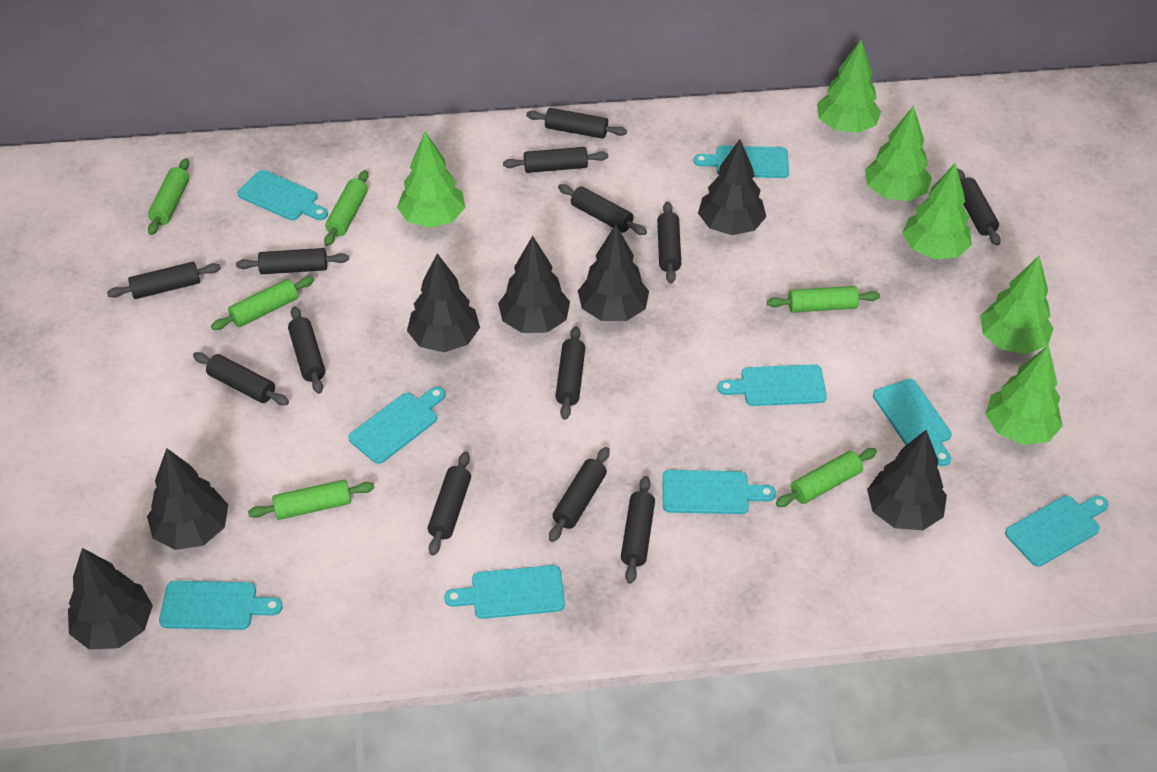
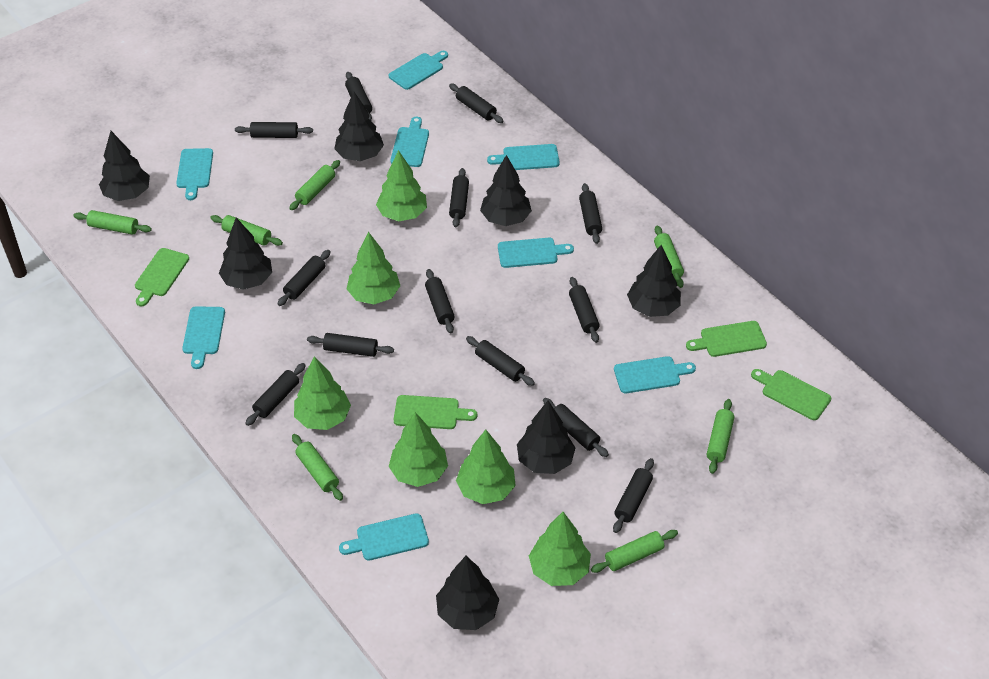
green cutting board: 0 -> 4
green rolling pin: 6 -> 7
turquoise cutting board: 9 -> 8

